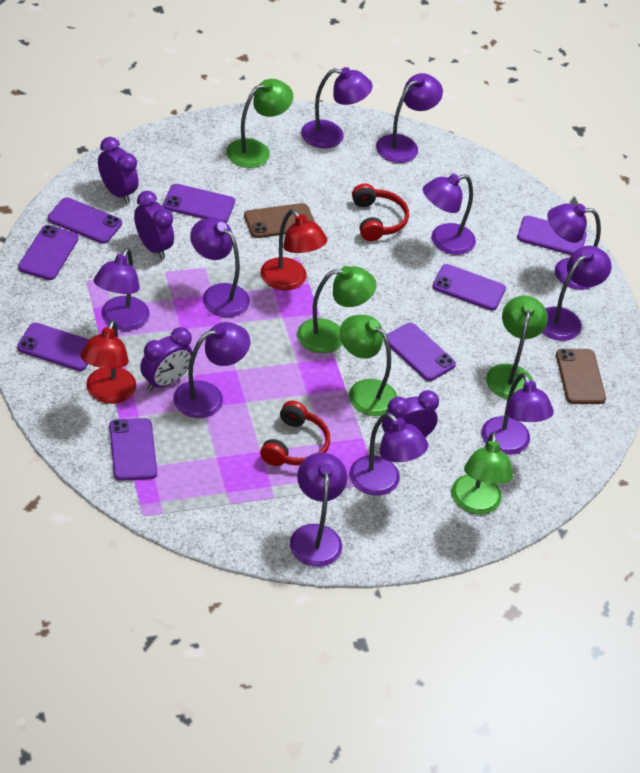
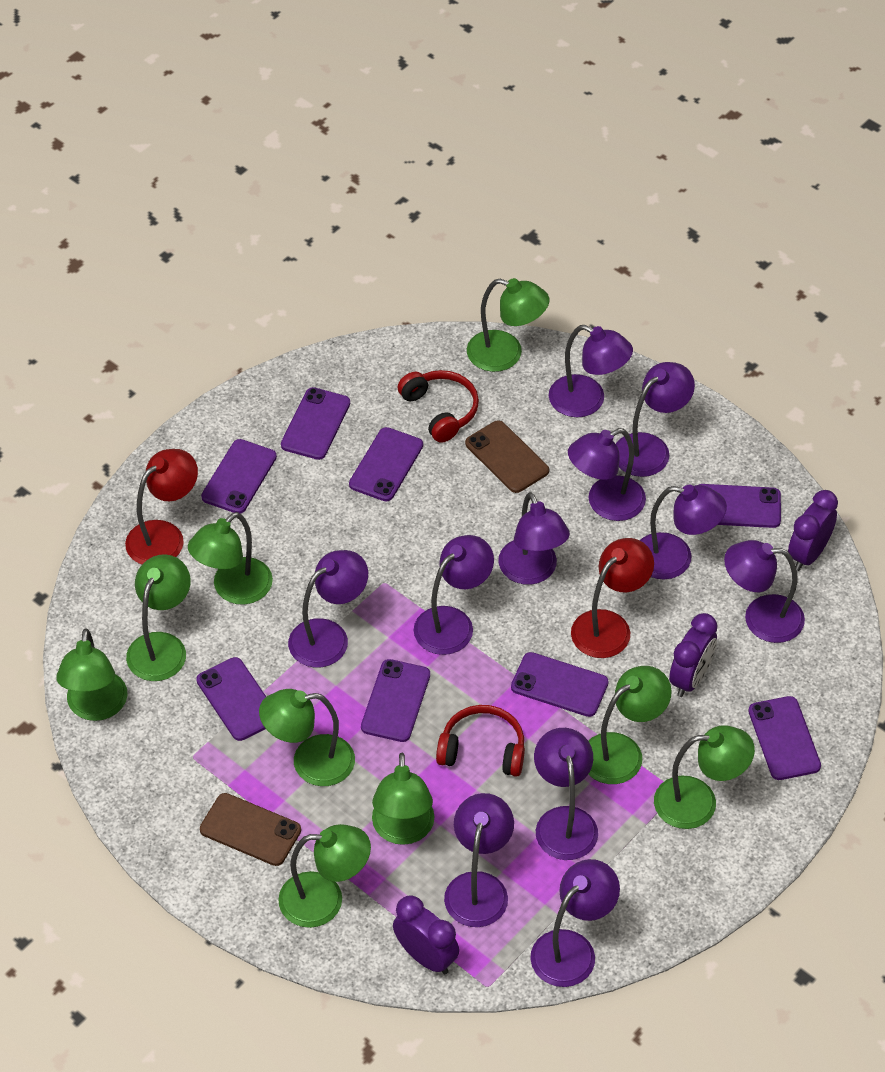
green lamp: 5 -> 9
purple clock: 4 -> 3

